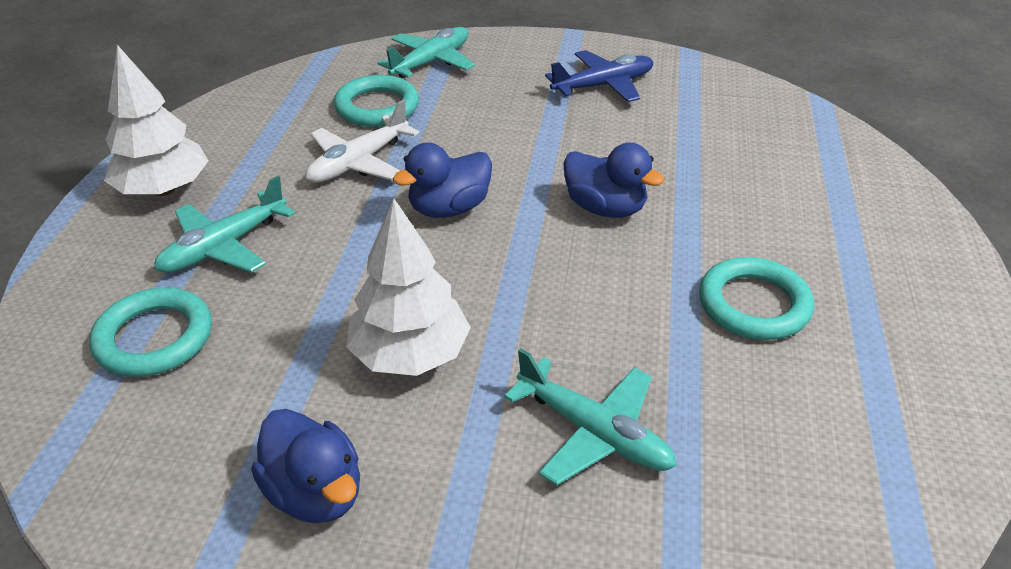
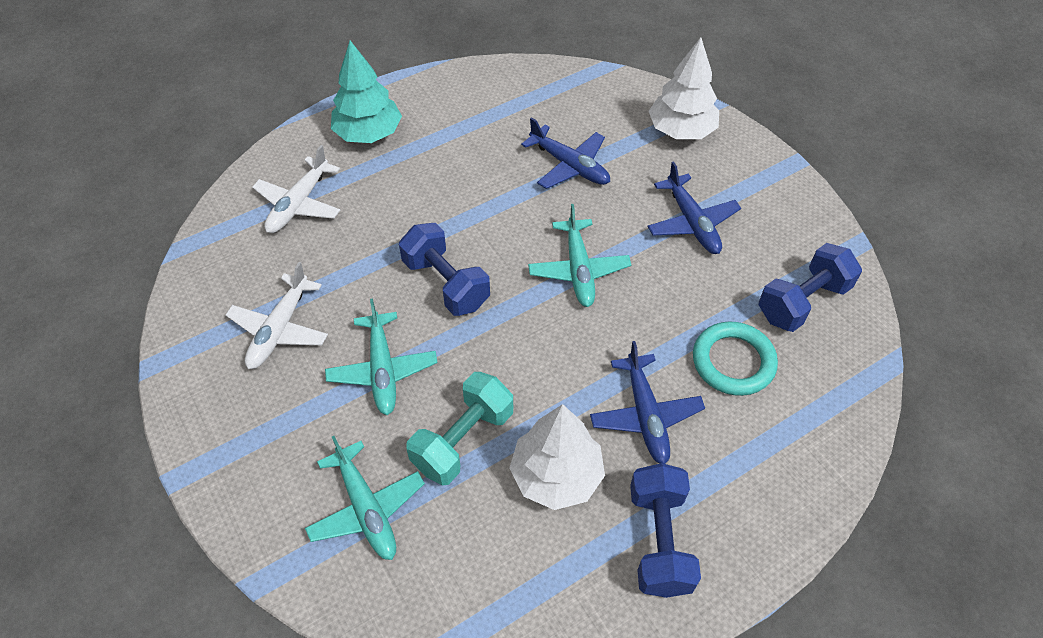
blue duck: 3 -> 0
blue dumbbell: 0 -> 3
blue plane: 1 -> 3
turquoise dumbbell: 0 -> 1
turquoise ring: 3 -> 1
turquoise tree: 0 -> 1
white plane: 1 -> 2

